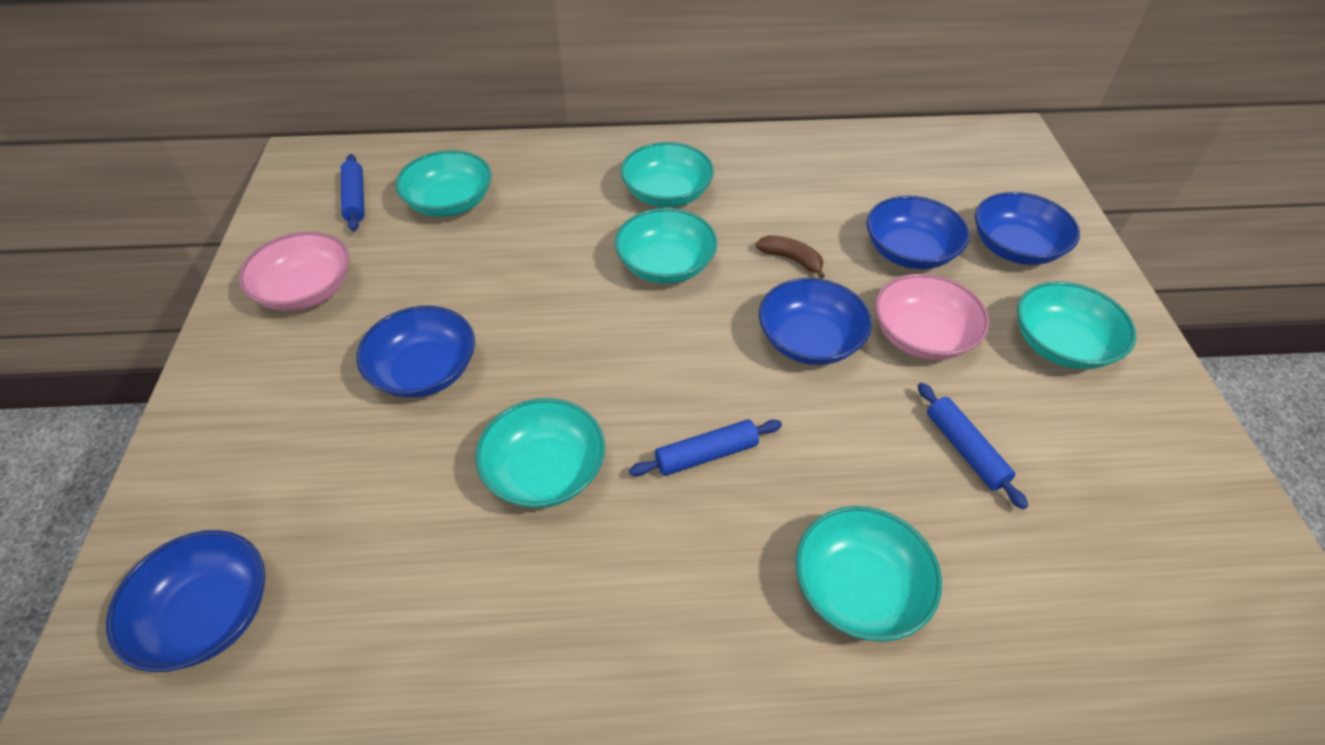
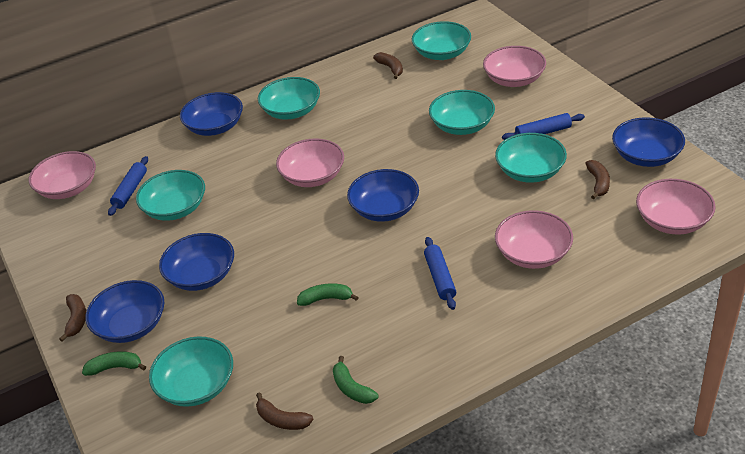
brown banana: 1 -> 4
green banana: 0 -> 3
pink bowl: 2 -> 5

